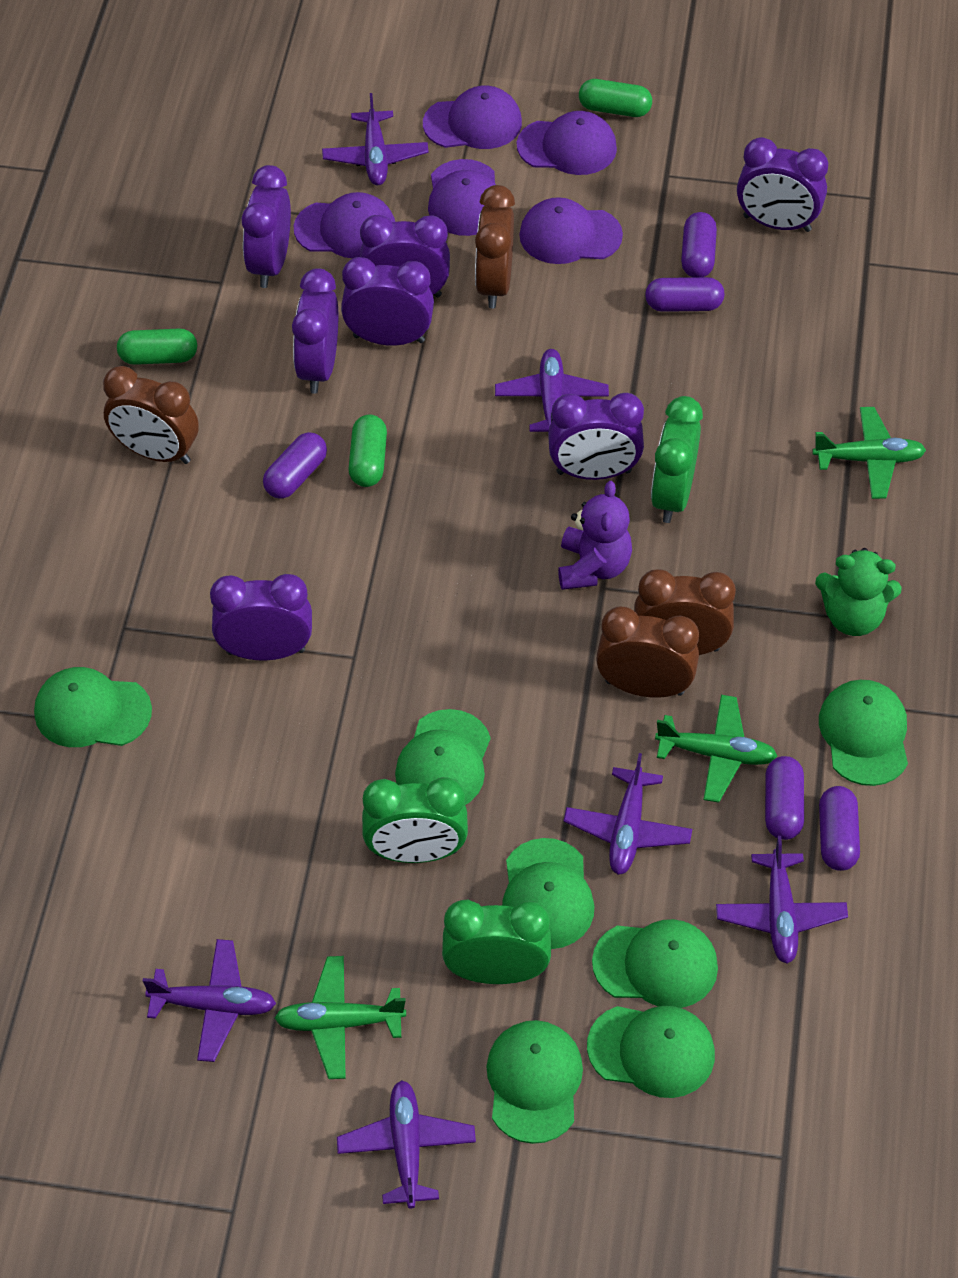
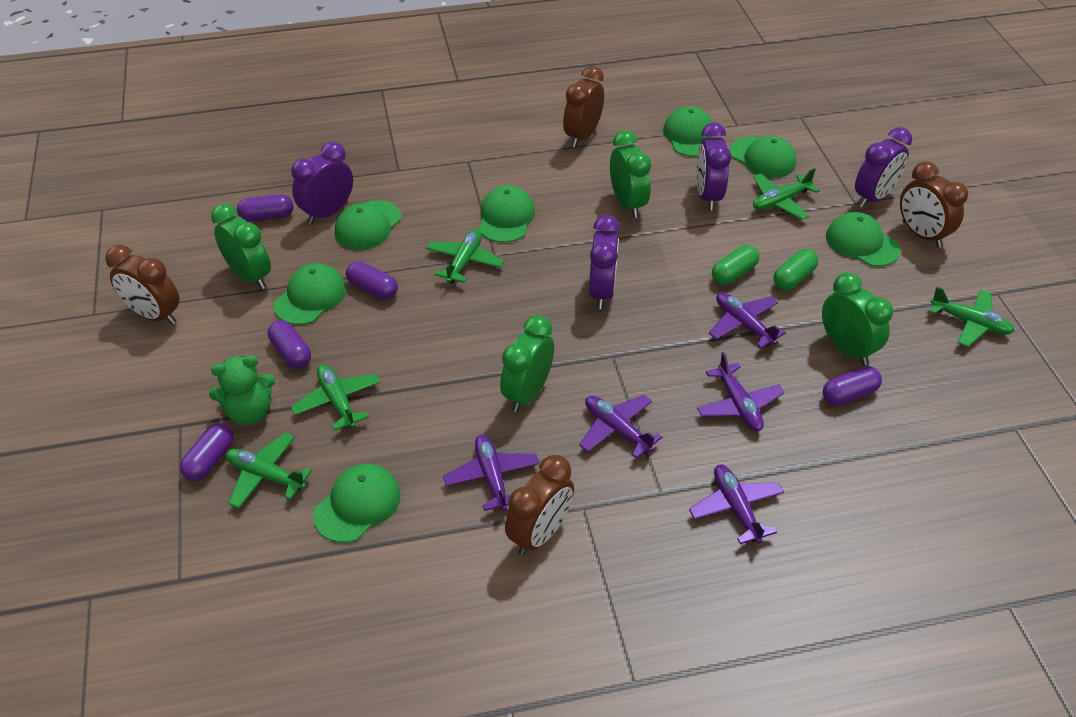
green capsule: 3 -> 2
green clock: 3 -> 4
green plane: 3 -> 5
purple cap: 5 -> 0
purple clock: 7 -> 4
purple plane: 6 -> 5
purple teddy bear: 1 -> 0

